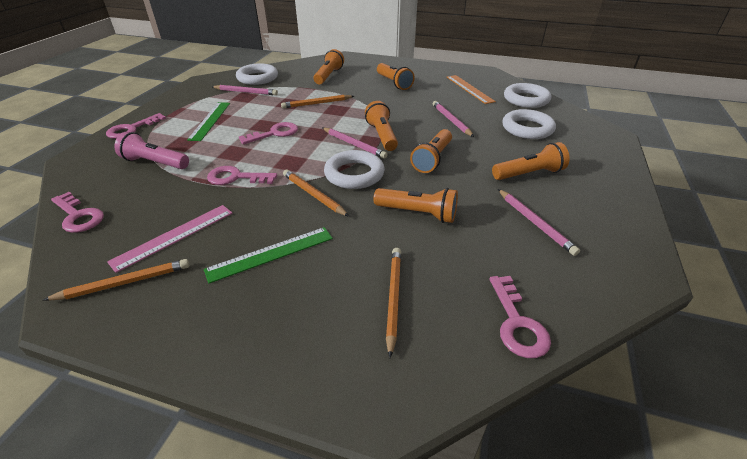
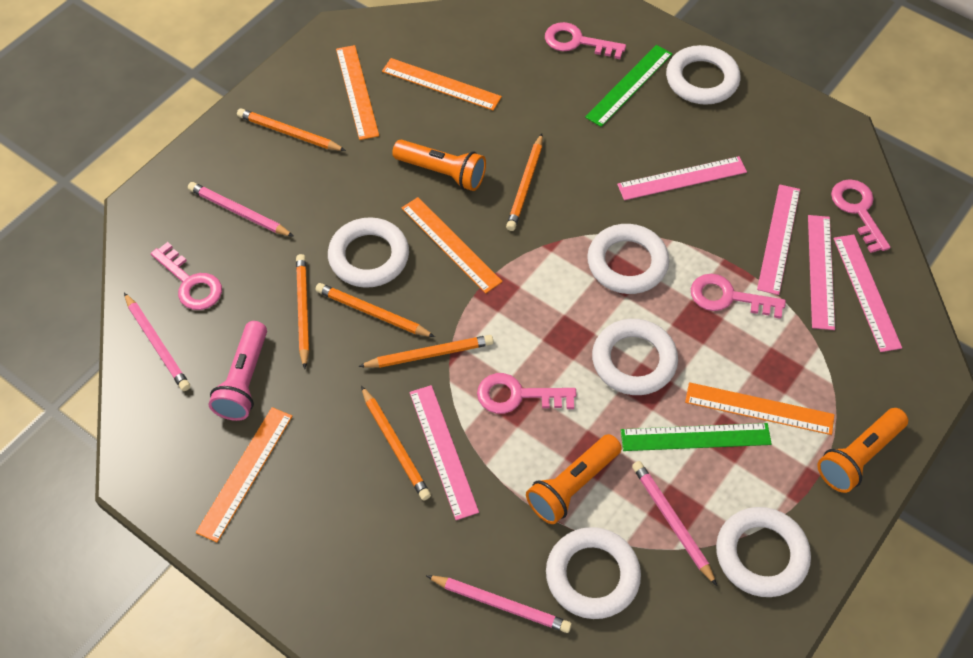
orange flashlight: 6 -> 3
orange pencil: 4 -> 6
orange ruler: 1 -> 5
pink ruler: 1 -> 5
white ring: 4 -> 6

